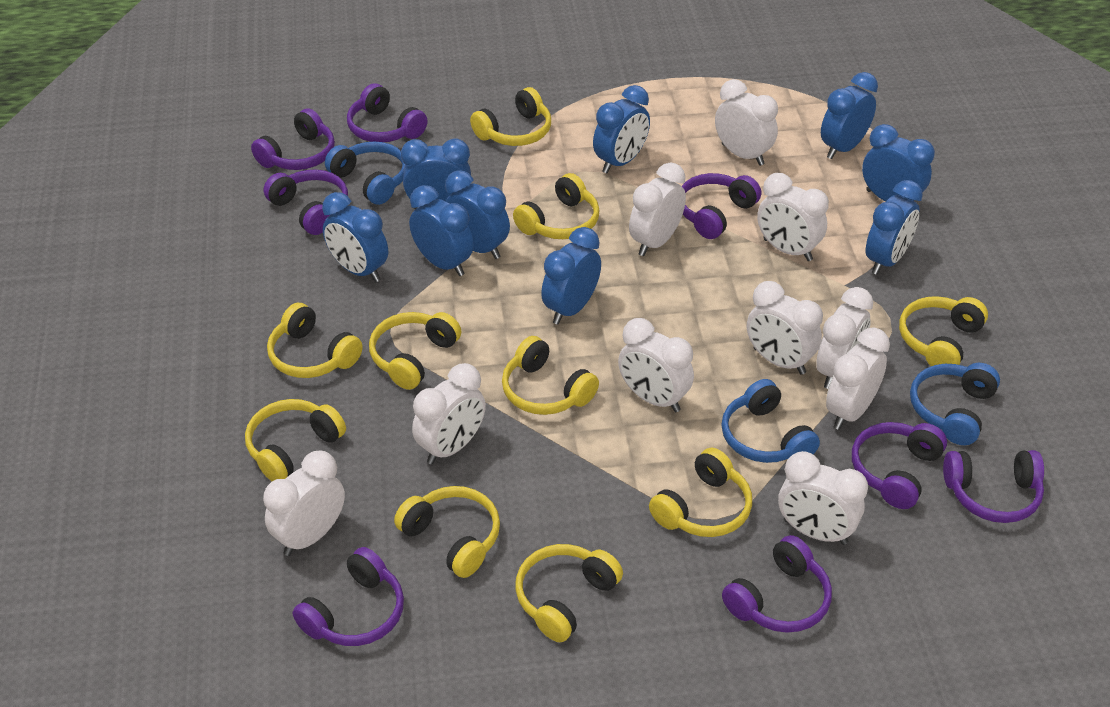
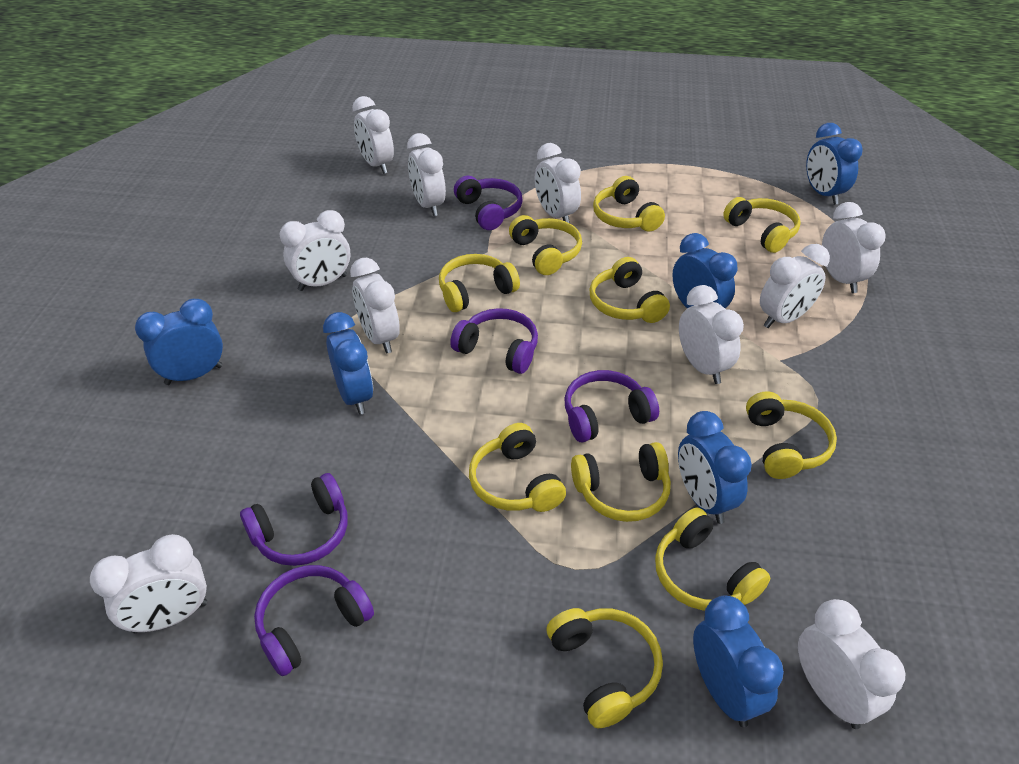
blue clock: 9 -> 6
blue headphones: 3 -> 0
purple headphones: 8 -> 5

